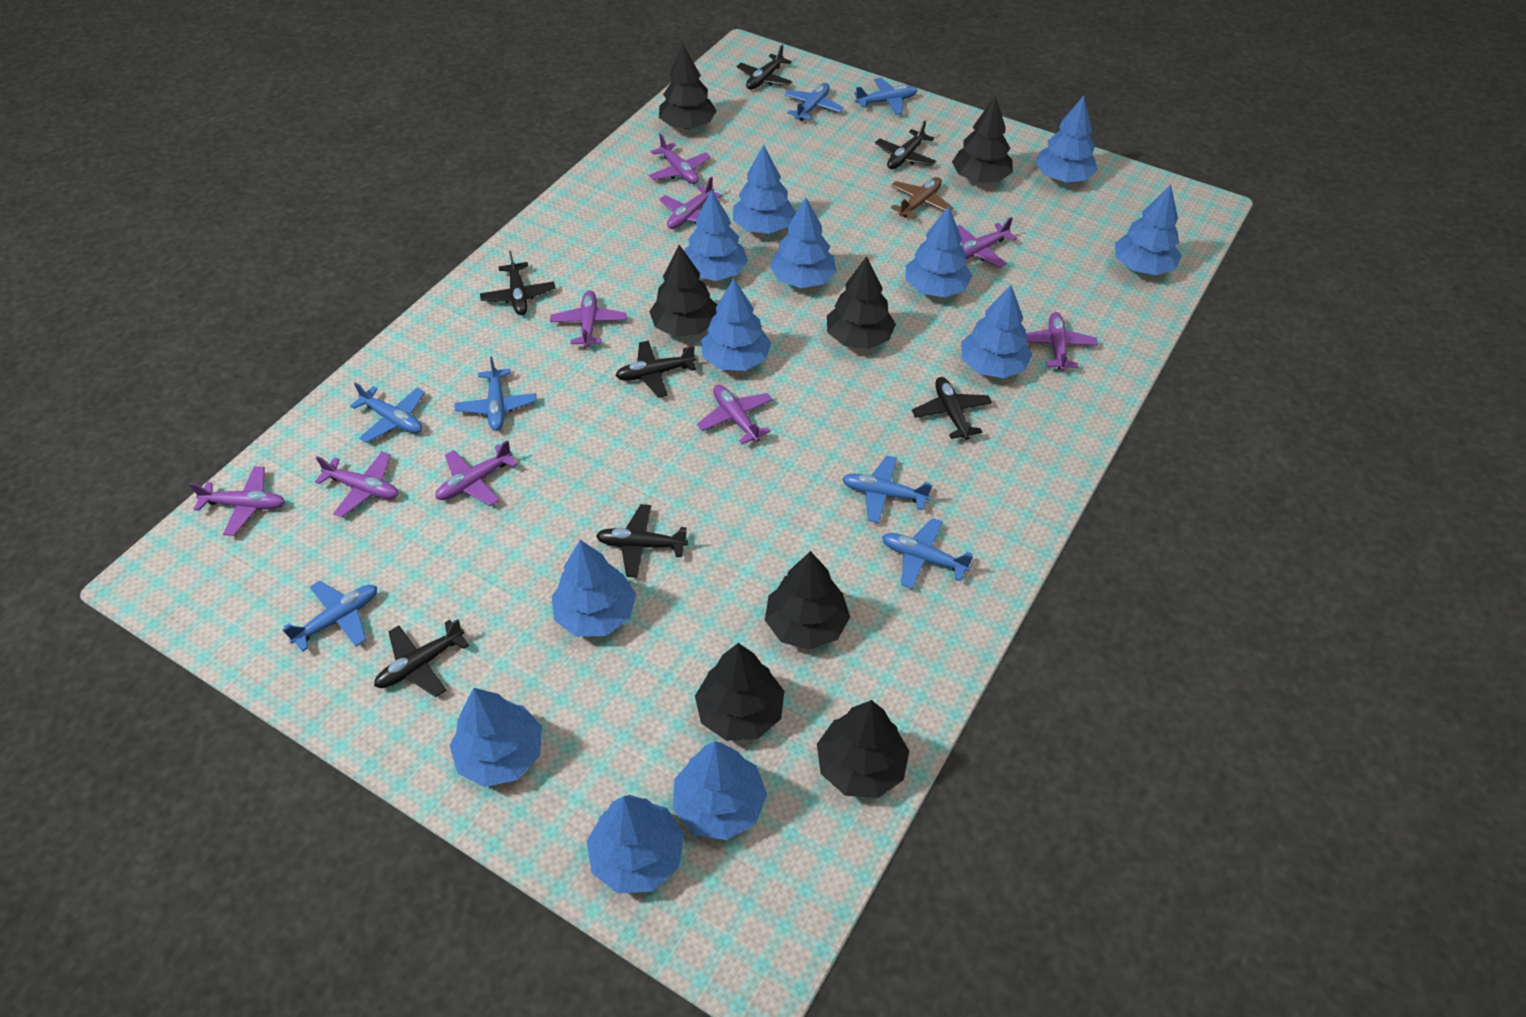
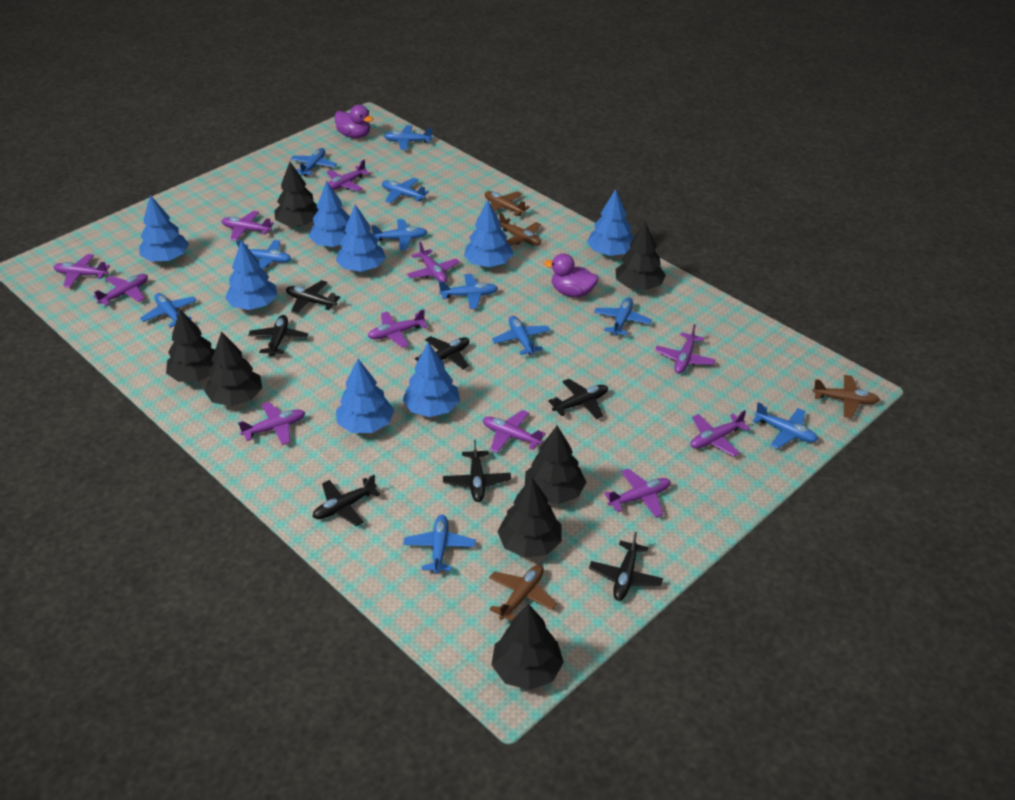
blue plane: 7 -> 11
blue tree: 12 -> 8
brown plane: 1 -> 4
purple duck: 0 -> 2
purple plane: 9 -> 11

